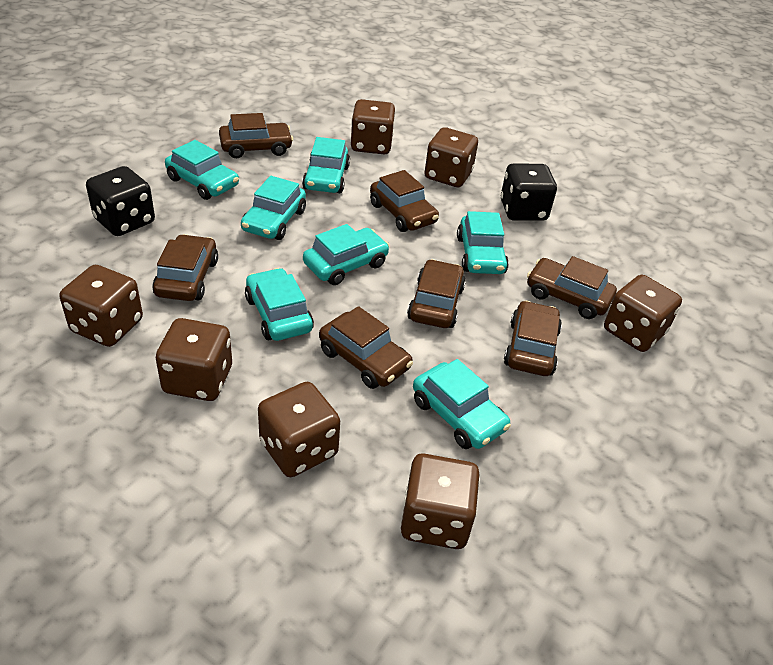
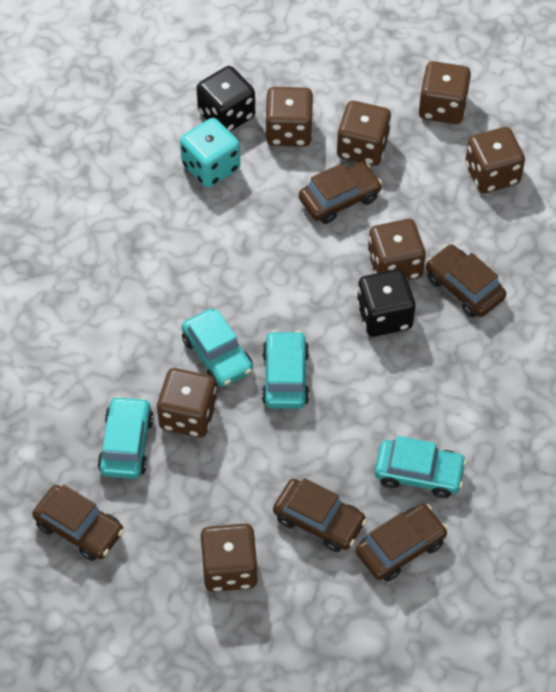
brown car: 7 -> 5
turquoise car: 7 -> 4
turquoise dice: 0 -> 1

